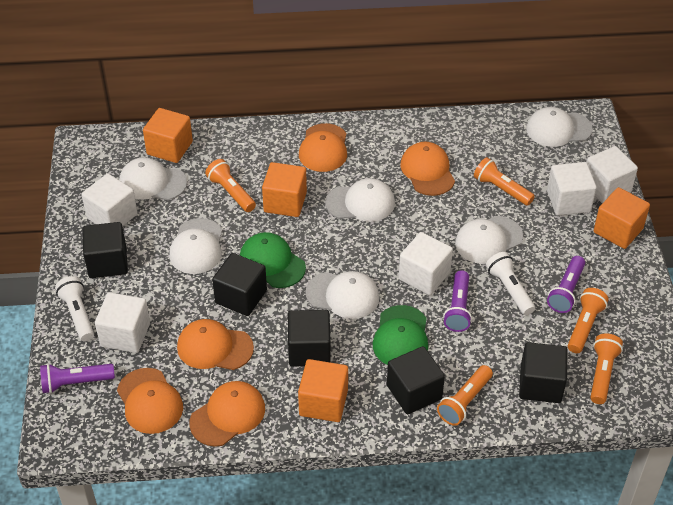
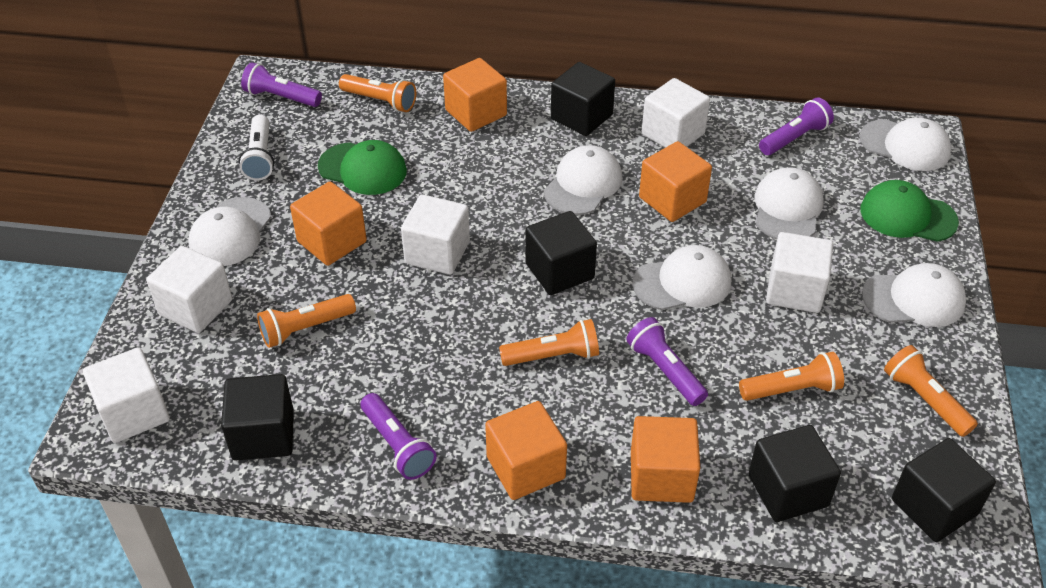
orange cap: 5 -> 0
orange cube: 4 -> 5
purple flashlight: 3 -> 4
white flashlight: 2 -> 1

